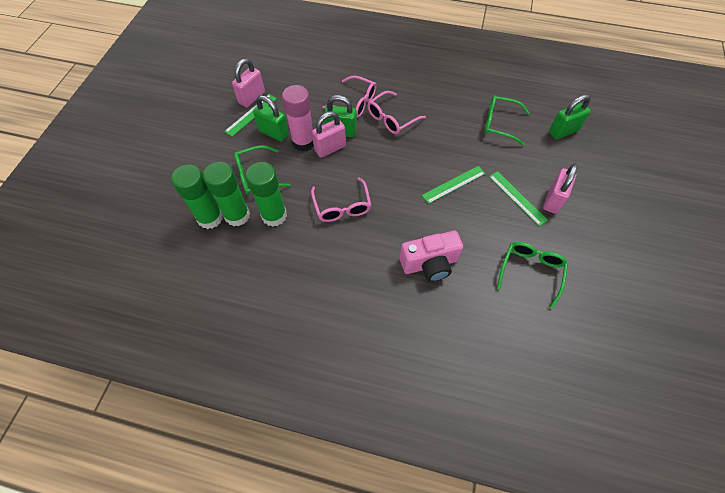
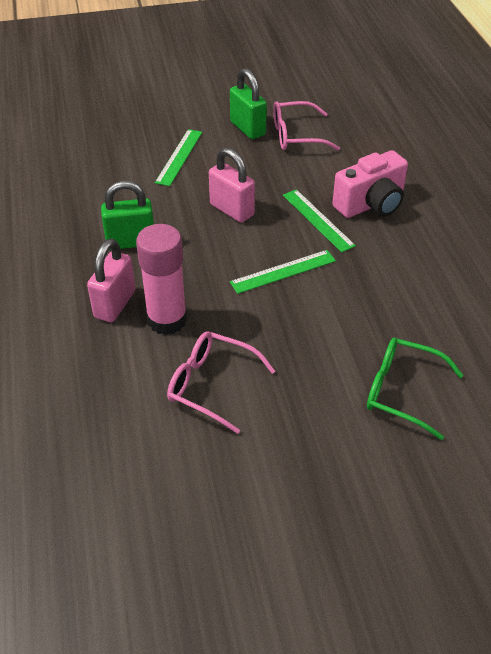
green glasses: 3 -> 1
green glue stick: 3 -> 0
green padlock: 3 -> 2
pink glasses: 3 -> 2
pink padlock: 3 -> 2

